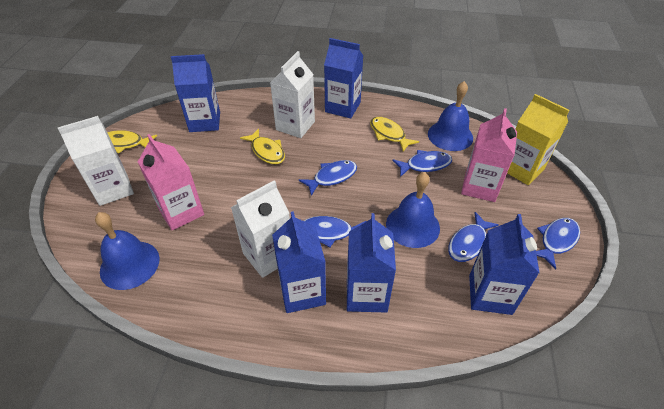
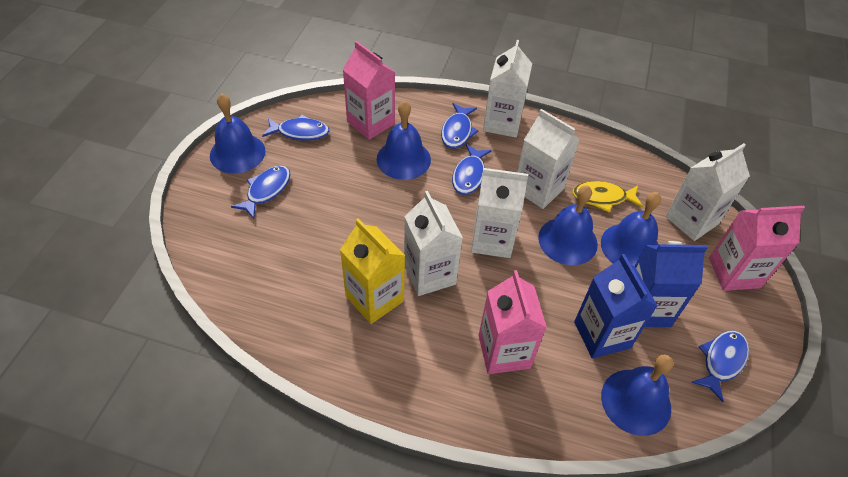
blue bell: 3 -> 5
blue carton: 5 -> 2
pink carton: 2 -> 3
white carton: 3 -> 5
yellow fish: 3 -> 1

